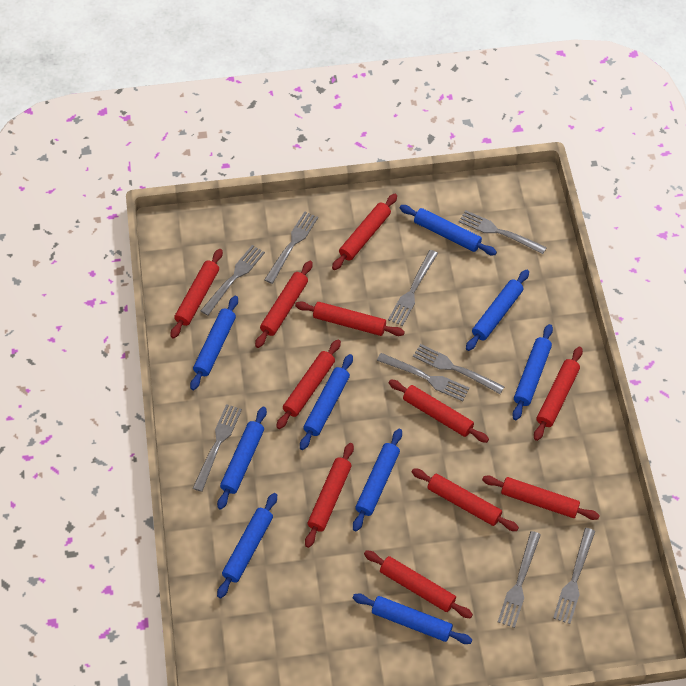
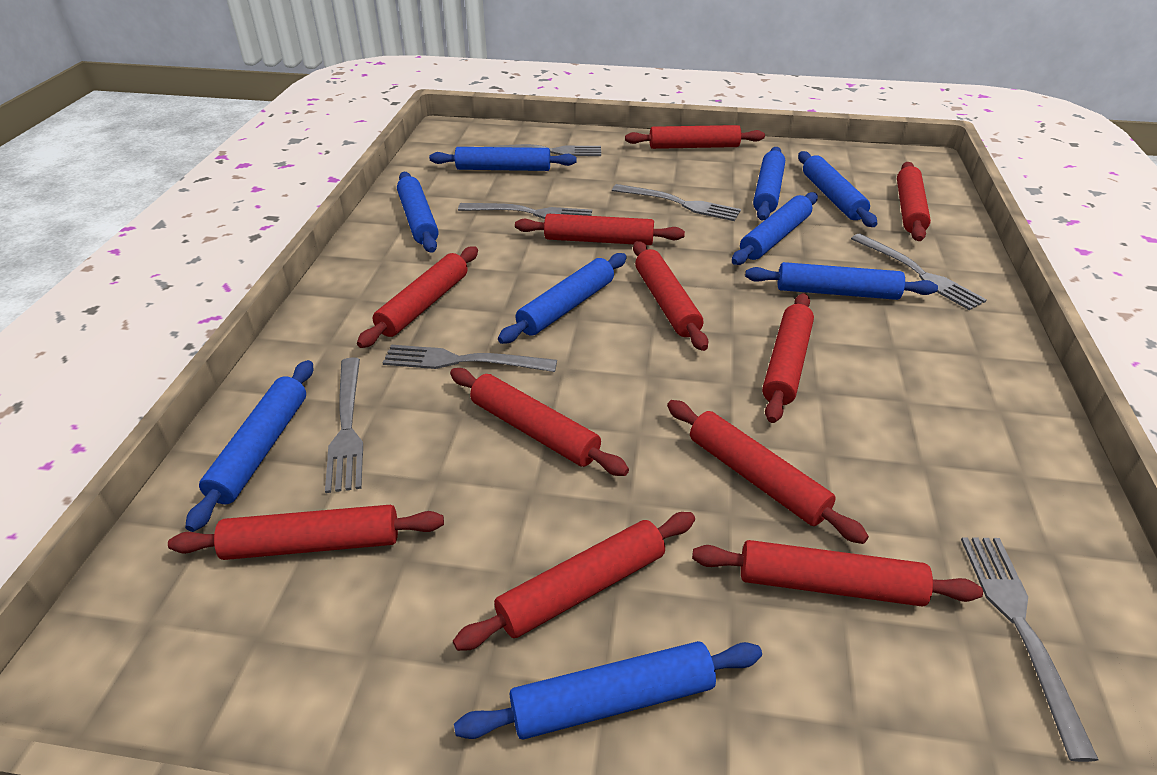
grey fork: 9 -> 7

